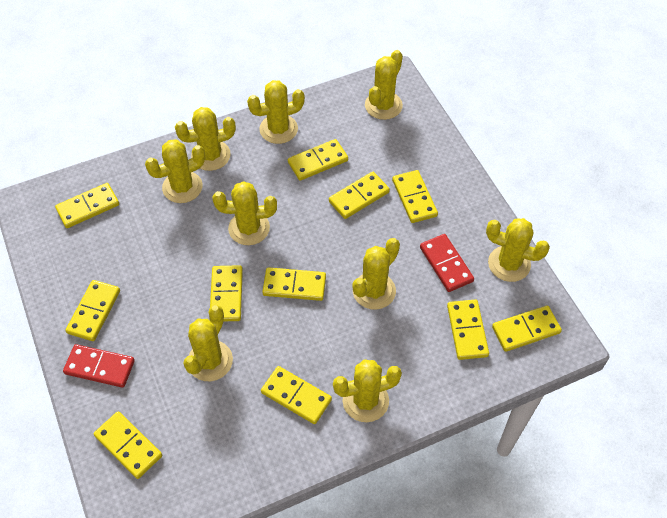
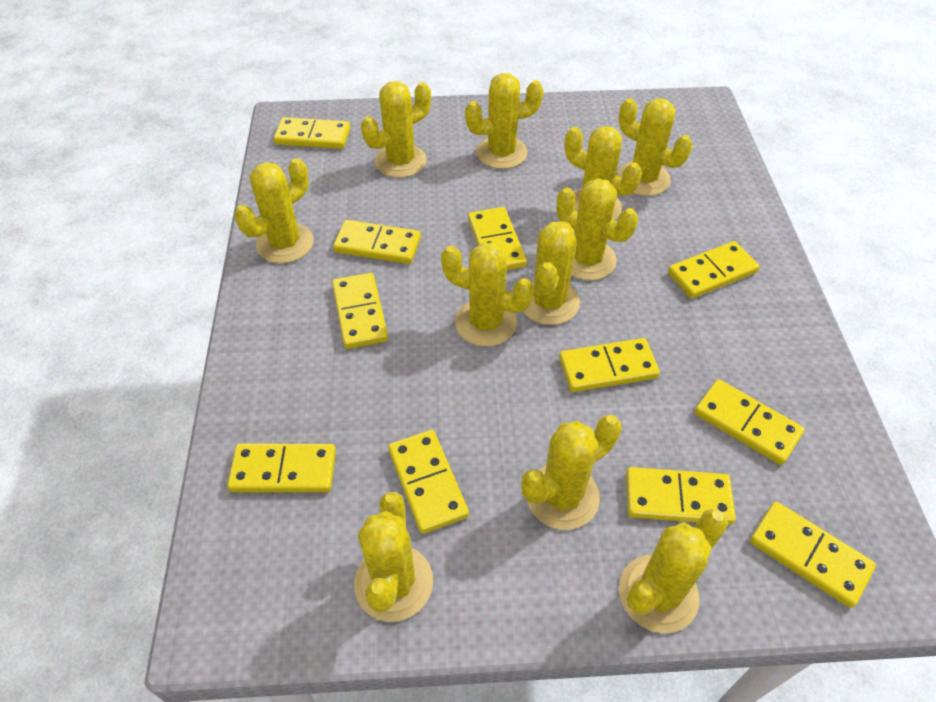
red domino: 2 -> 0
yellow cactus: 9 -> 11

